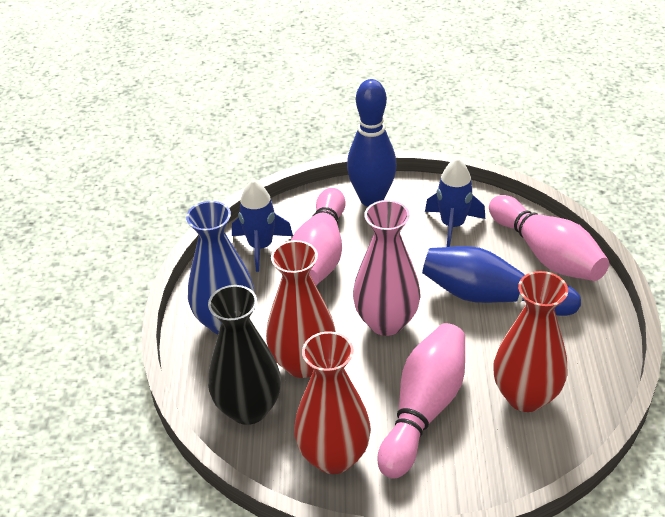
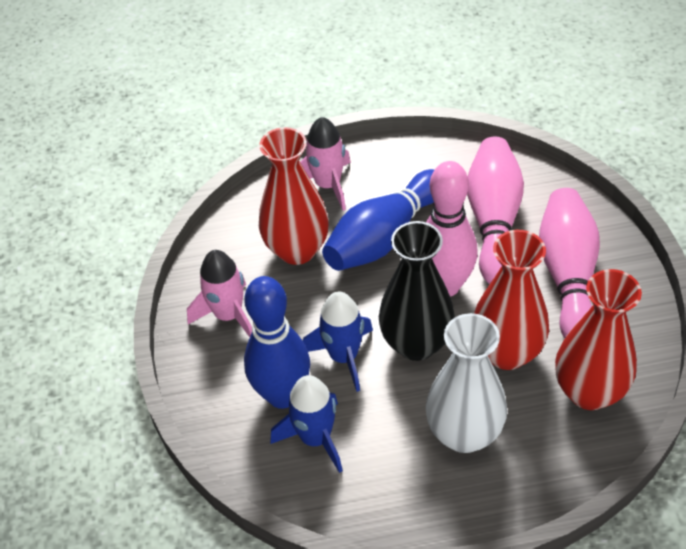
blue vase: 1 -> 0
pink rocket: 0 -> 2
pink vase: 1 -> 0
white vase: 0 -> 1

